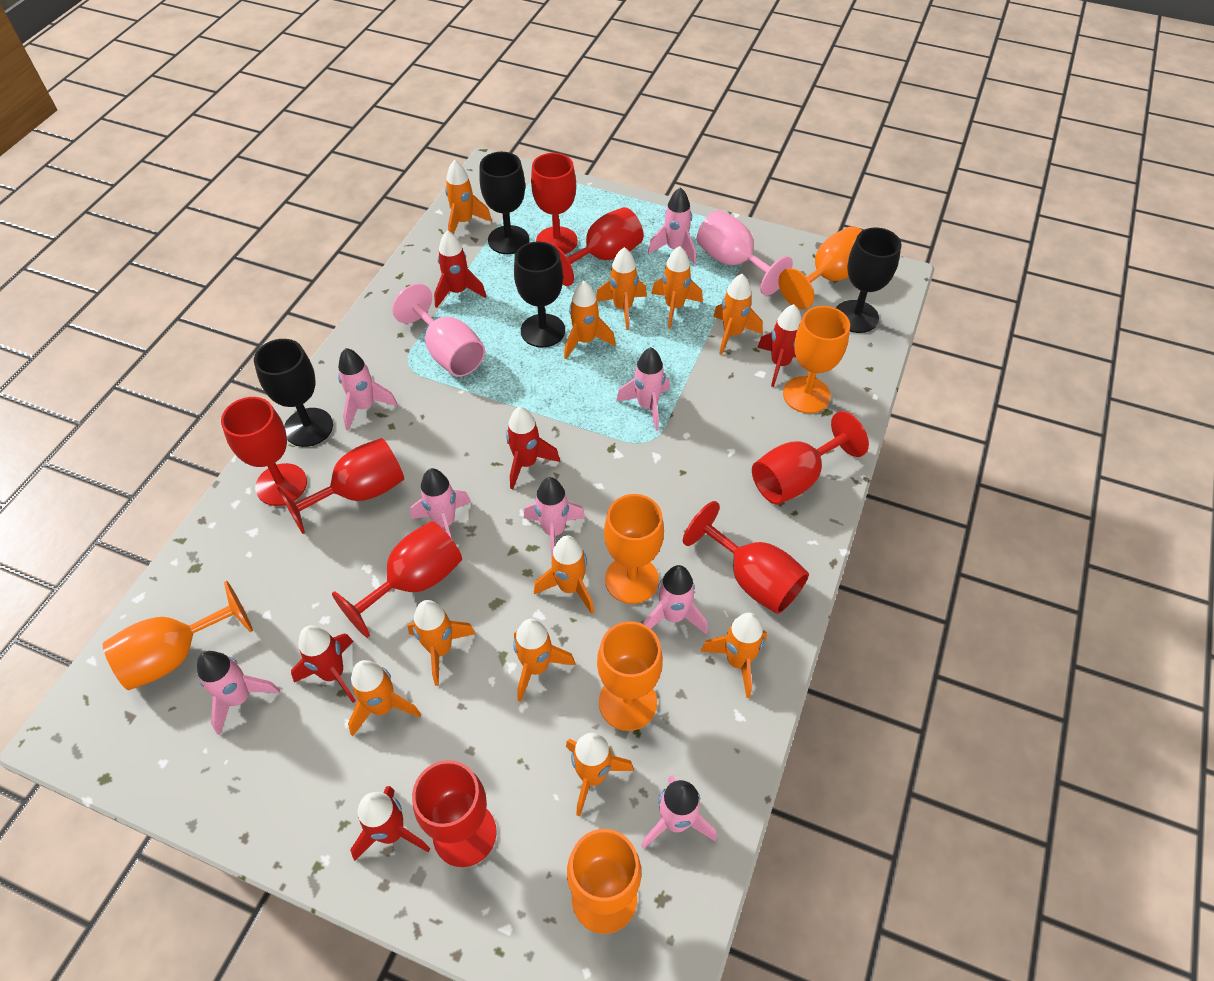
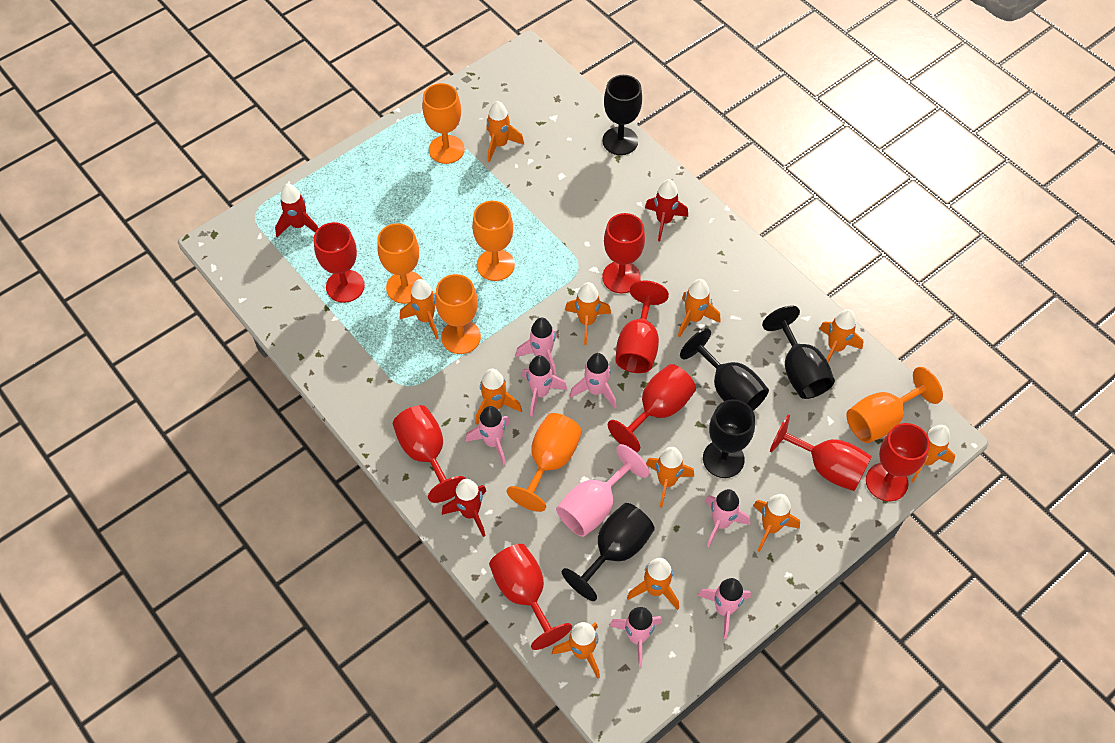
black goblet: 4 -> 5
pink goblet: 2 -> 1
pink rocket: 8 -> 7
red rocket: 5 -> 3

